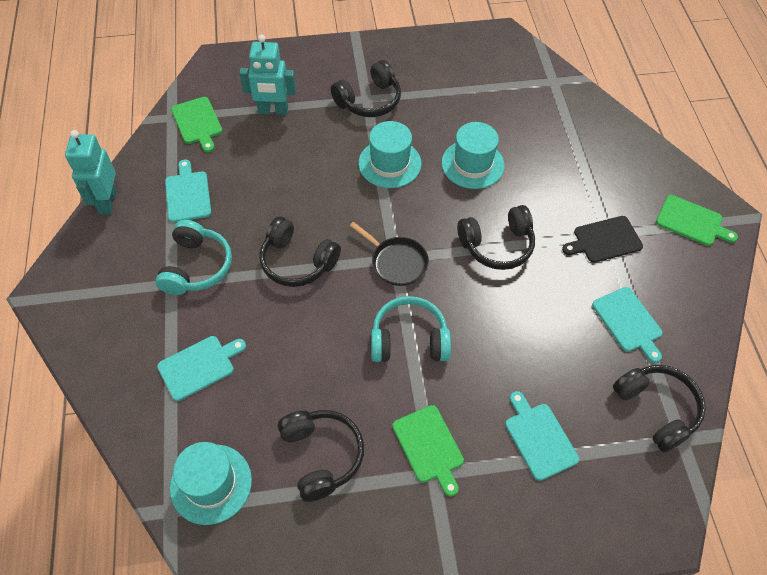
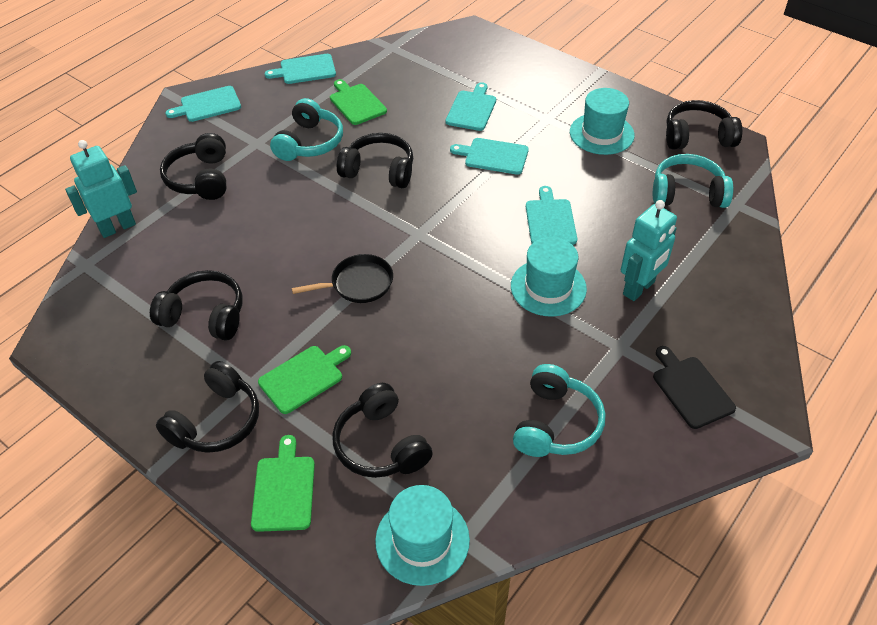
black headphones: 5 -> 6
turquoise cutting board: 4 -> 5
turquoise headphones: 2 -> 3

